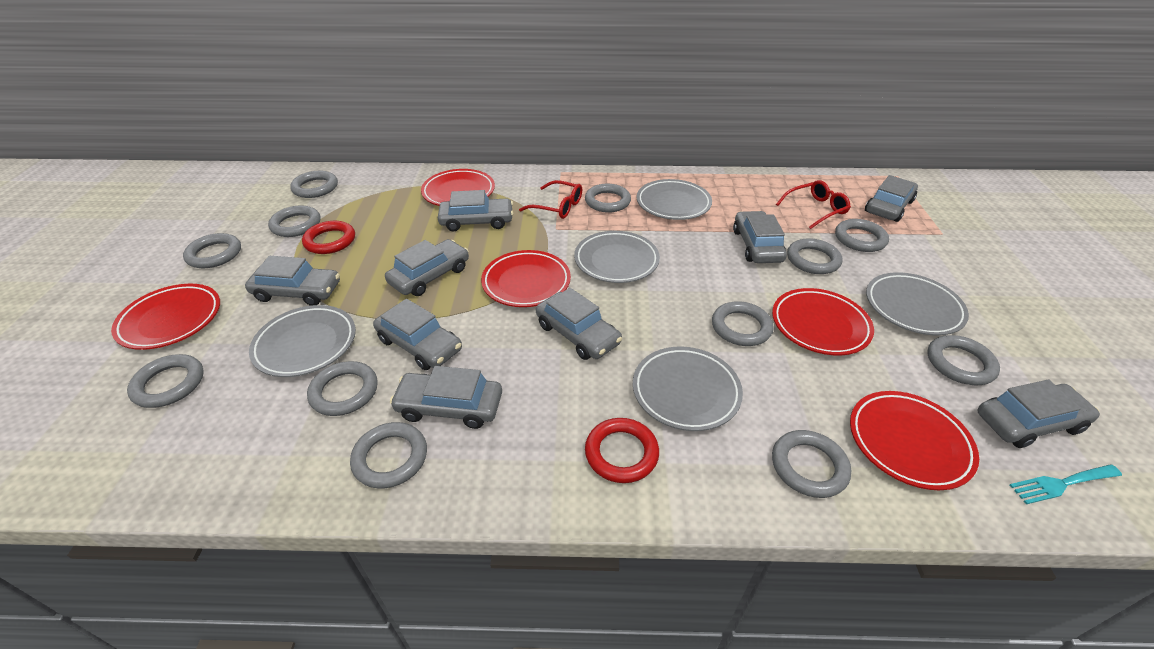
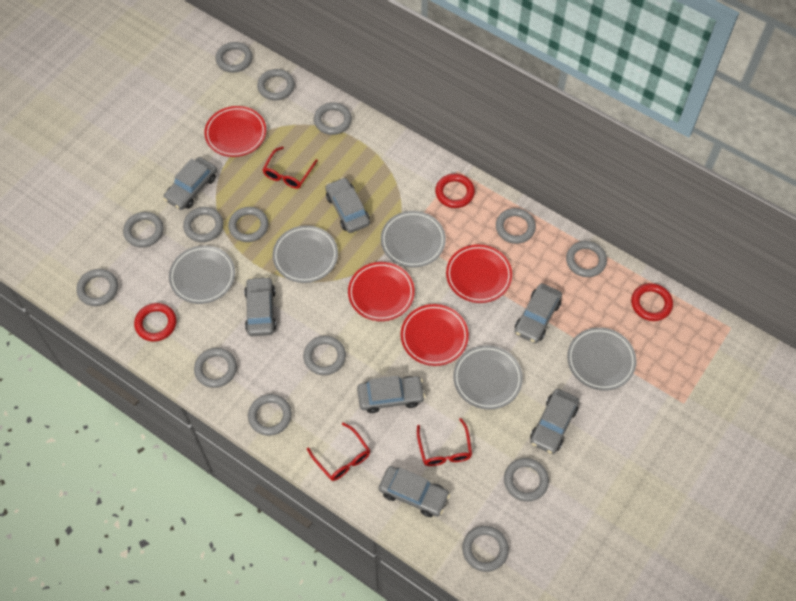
grey car: 9 -> 7
grey ring: 12 -> 14
red glasses: 2 -> 3
red plate: 5 -> 4
red ring: 2 -> 3
turquoise fork: 1 -> 0

